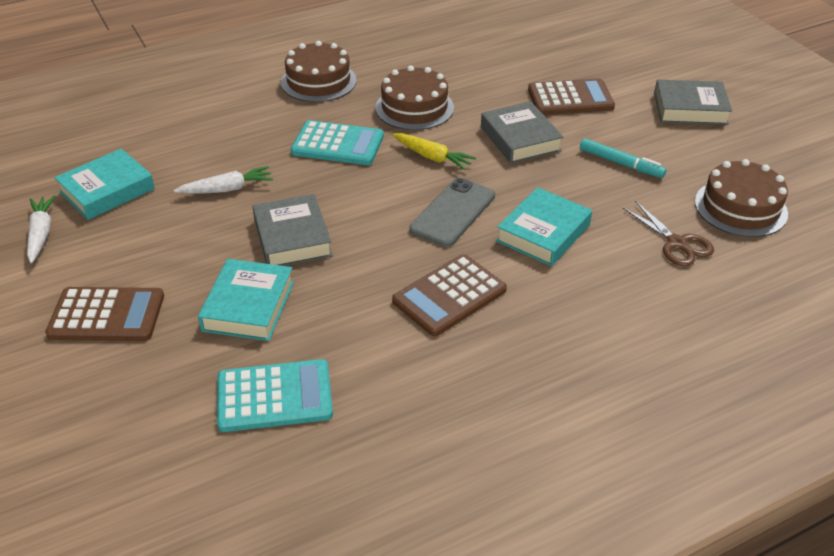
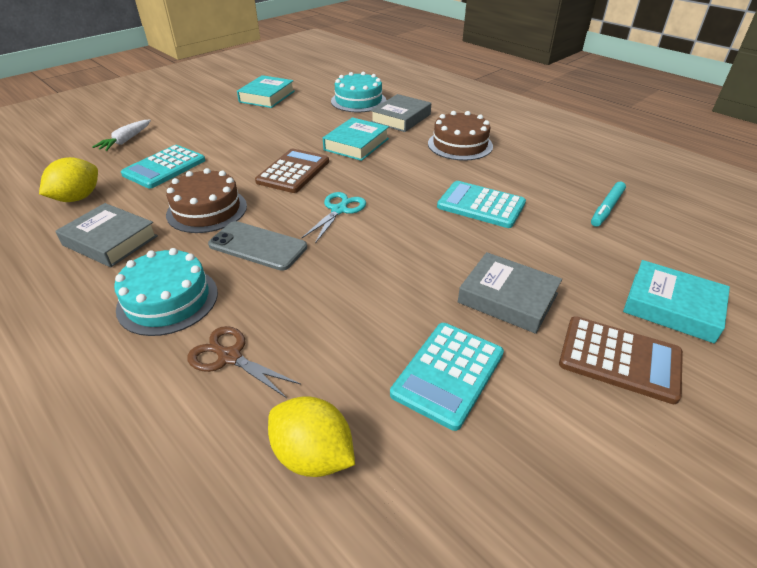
brown cake: 3 -> 2
brown calculator: 3 -> 2
turquoise cake: 0 -> 2
turquoise calculator: 2 -> 3
turquoise scissors: 0 -> 1
white carrot: 2 -> 1
yellow carrot: 1 -> 0
yellow lemon: 0 -> 2

